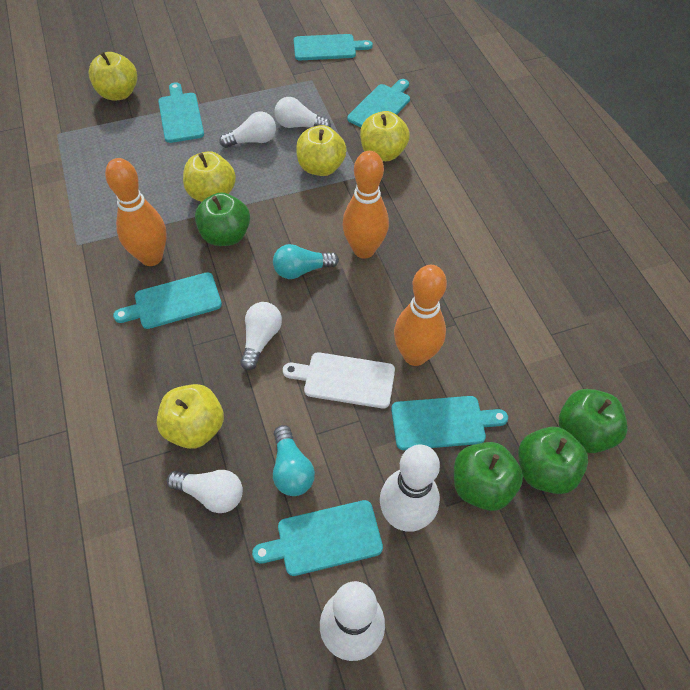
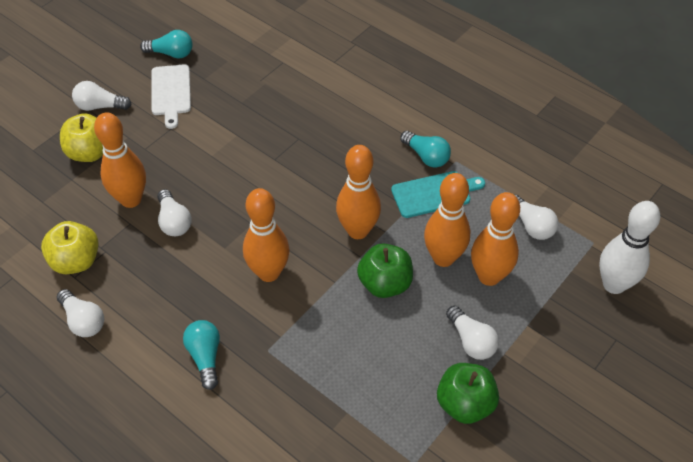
green apple: 4 -> 2
orange bowling pin: 3 -> 5
turquoise cutting board: 6 -> 1
turquoise light bulb: 2 -> 3
white bowling pin: 2 -> 1
white light bulb: 4 -> 5
yellow apple: 5 -> 2

